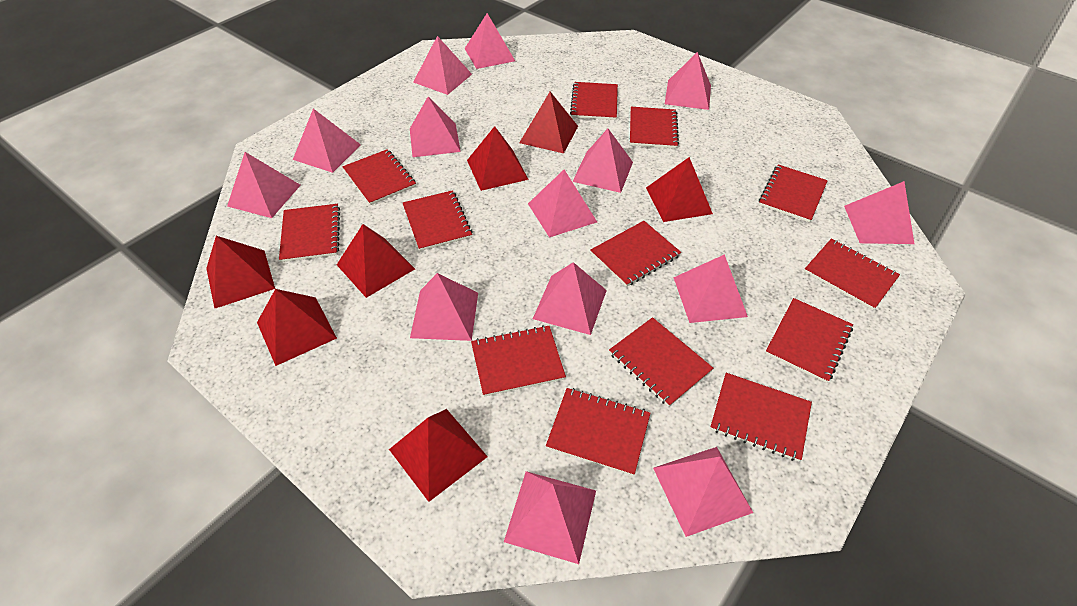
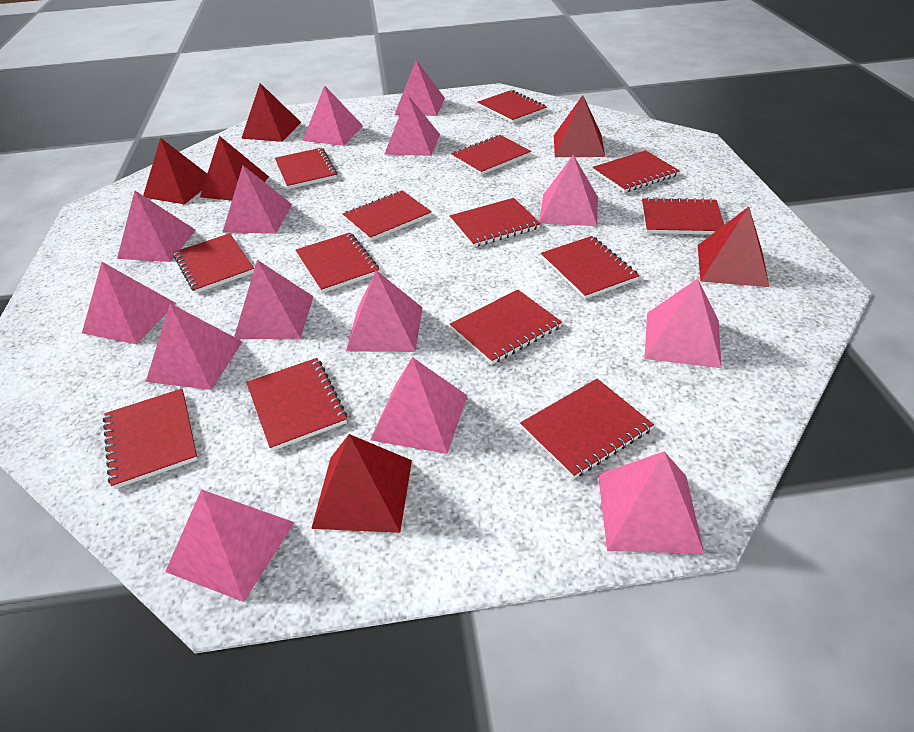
red notebook: 13 -> 14
red pyramid: 7 -> 6

